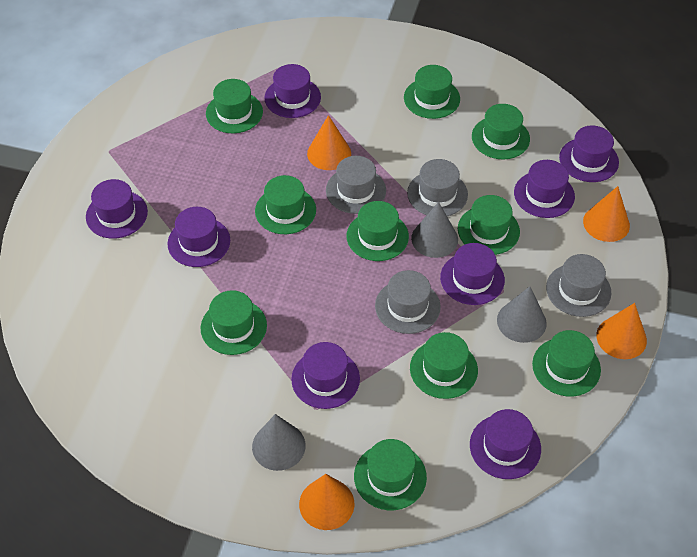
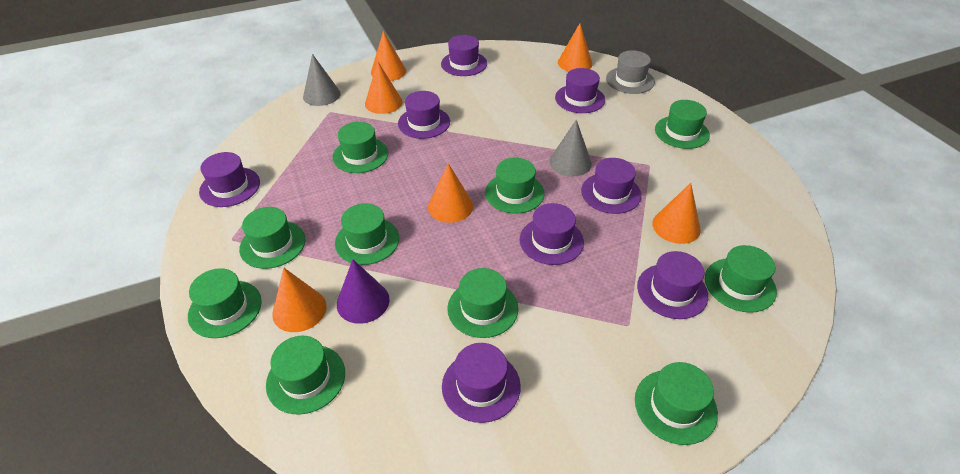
grey cone: 3 -> 2
grey hat: 4 -> 1
orange cone: 4 -> 6
purple cone: 0 -> 1

